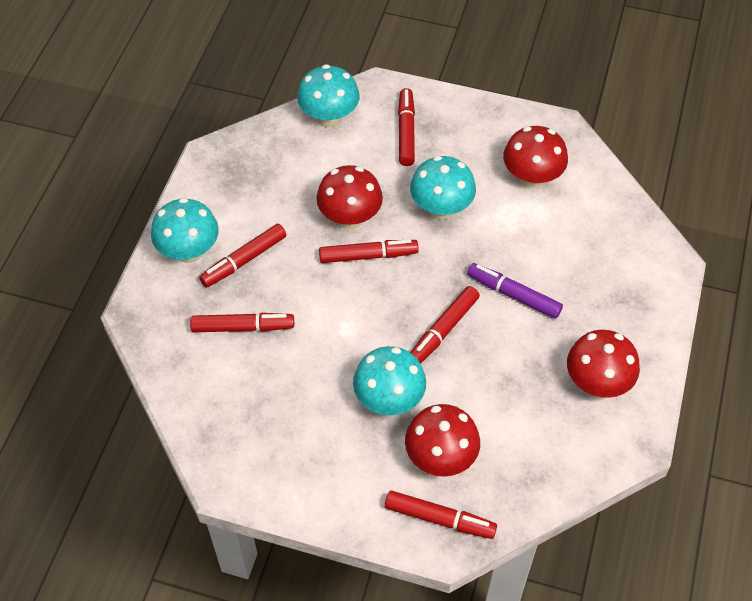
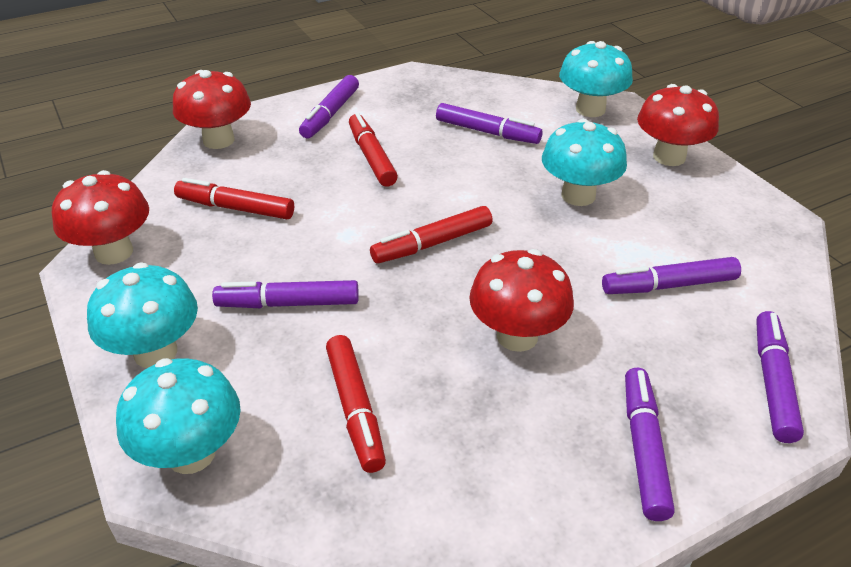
purple marker: 1 -> 6
red marker: 6 -> 4

